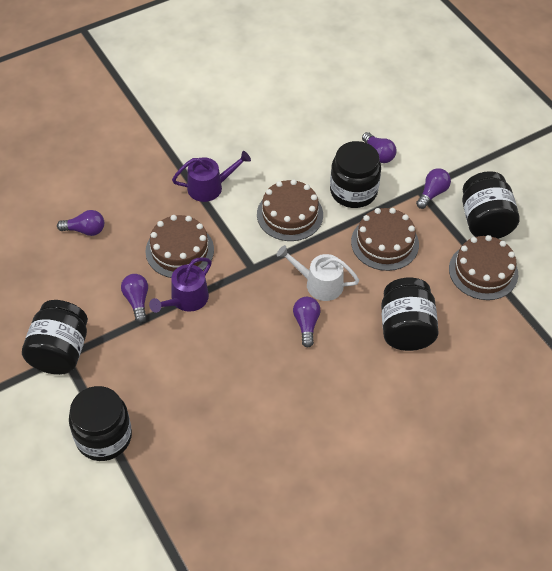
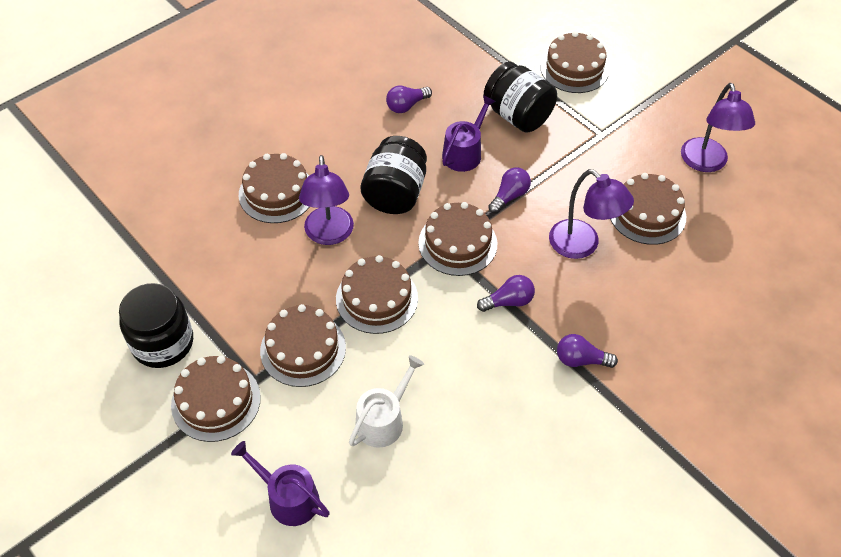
black jar: 5 -> 3
brown cake: 4 -> 7
purple lamp: 0 -> 3
purple light bulb: 5 -> 4

